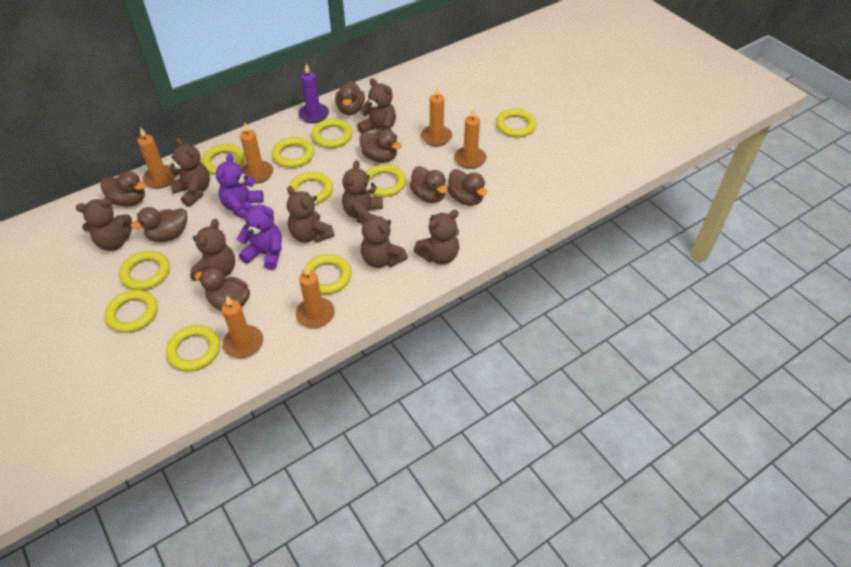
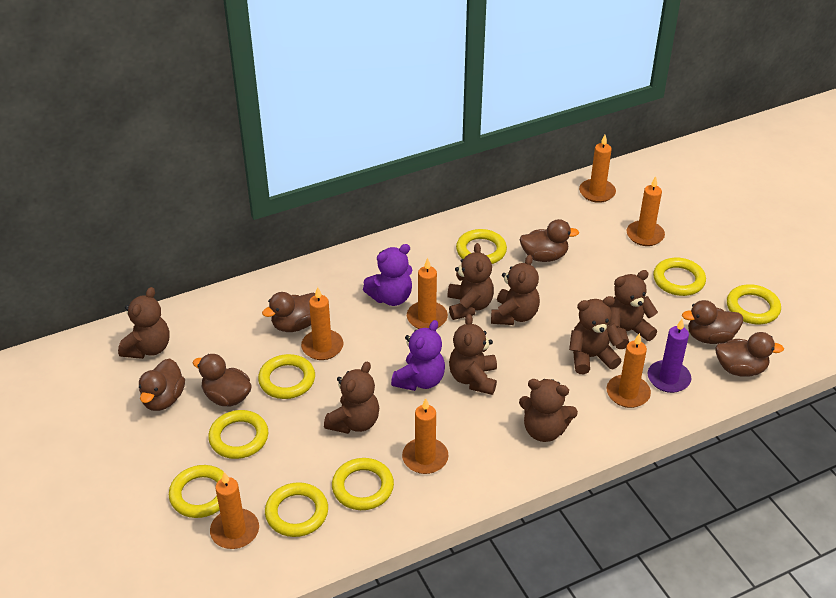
brown duck: 7 -> 6
orange candle: 6 -> 7
yellow ring: 10 -> 8

